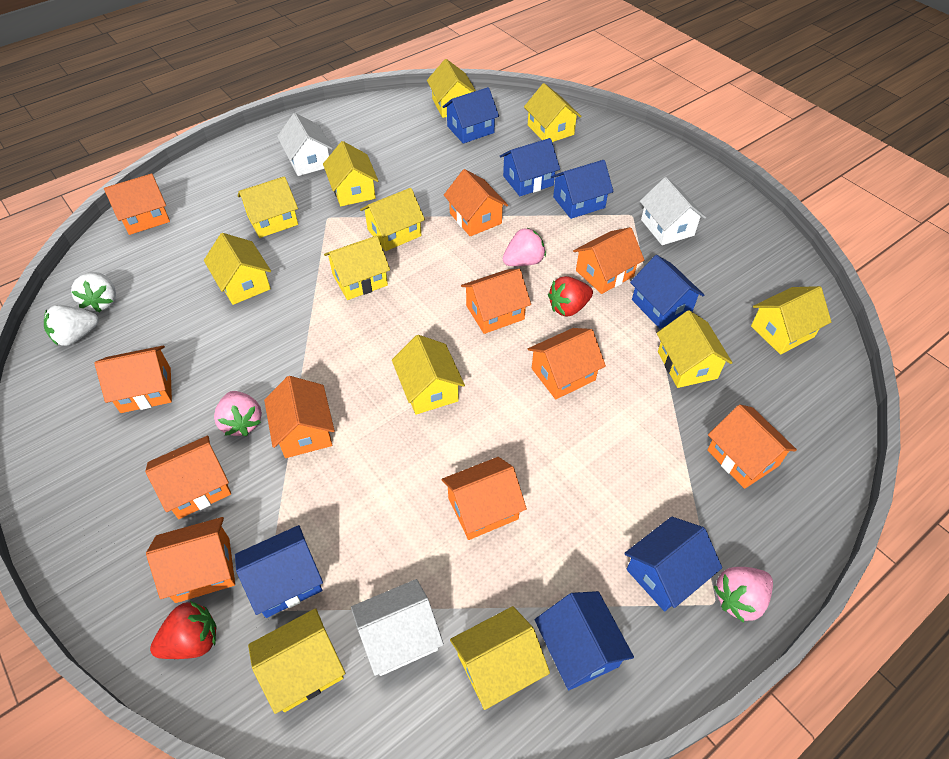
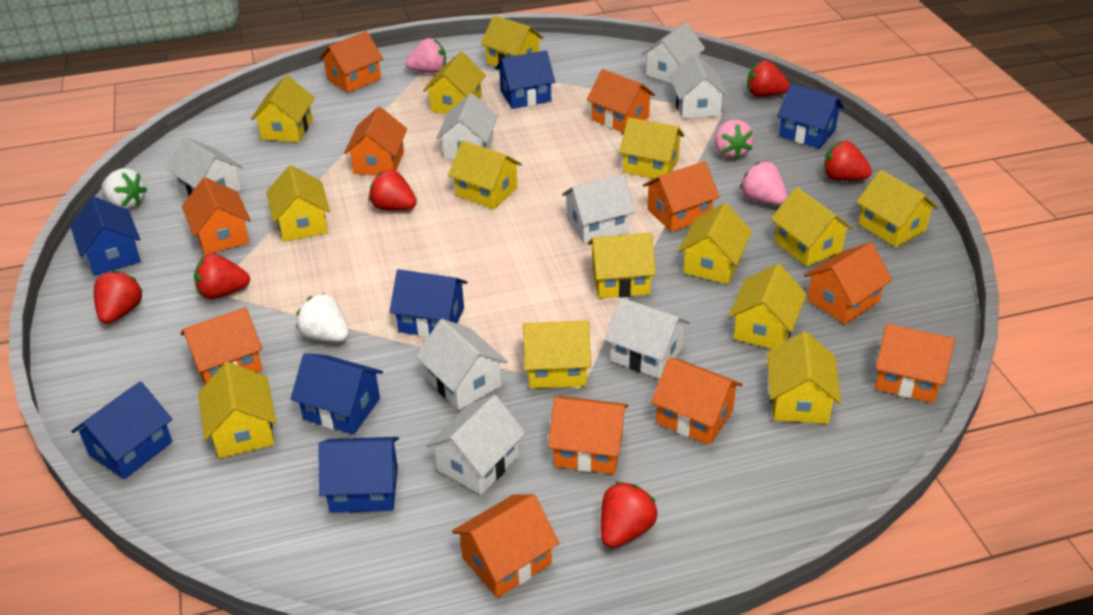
red strawberry: 2 -> 6
white house: 3 -> 8
yellow house: 12 -> 14

